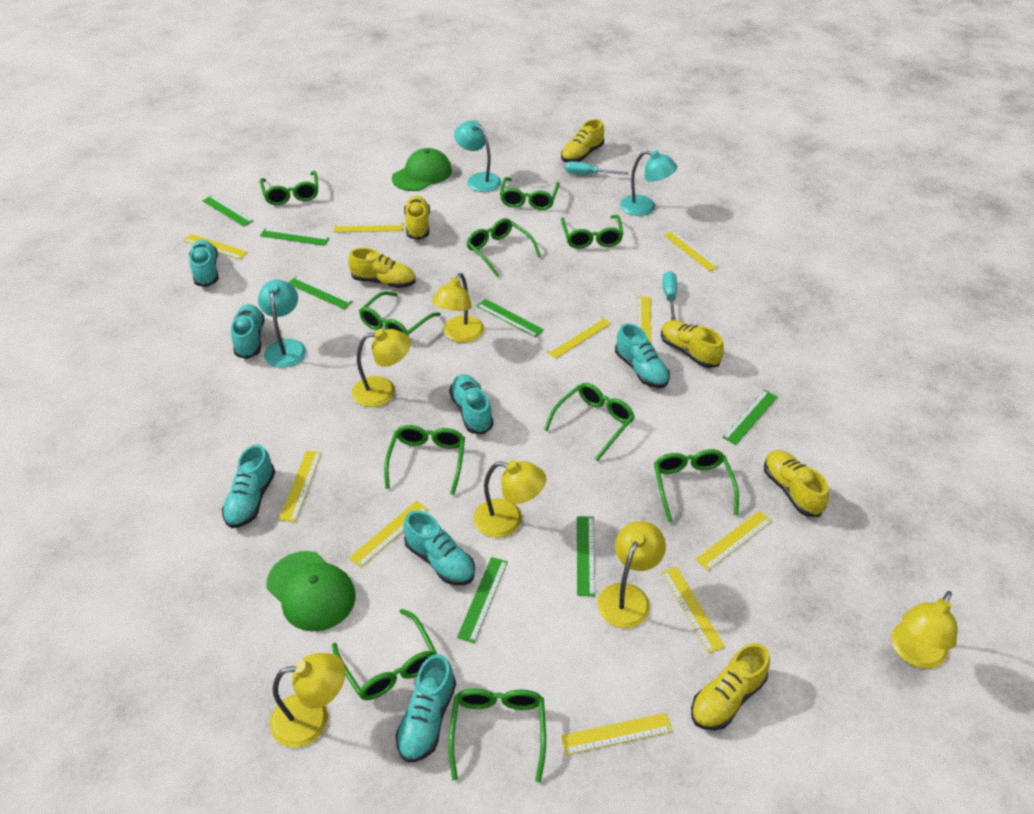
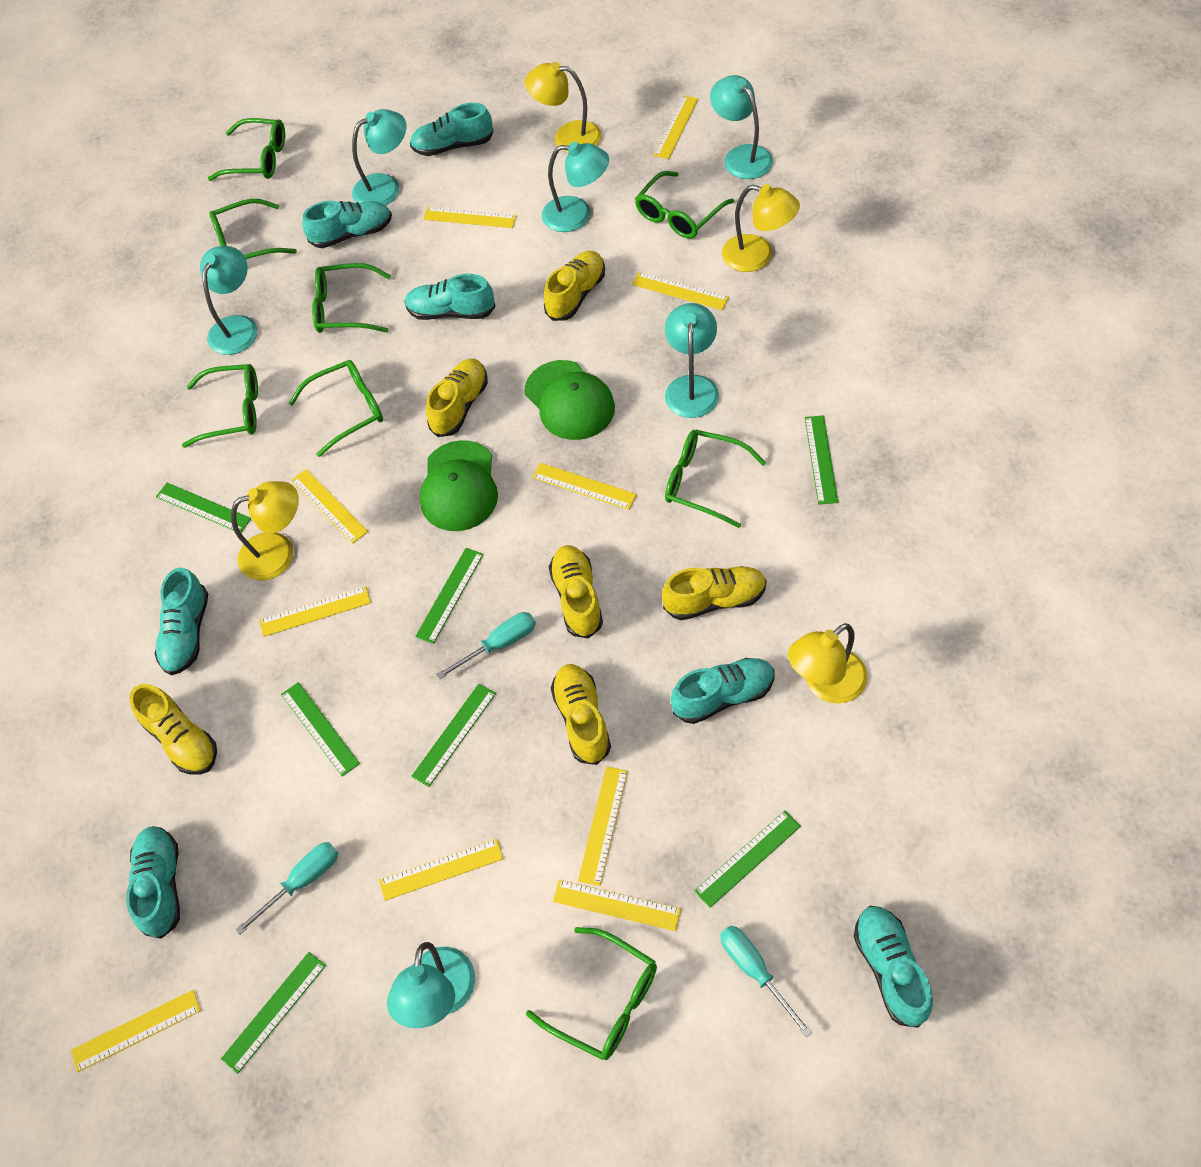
green glasses: 10 -> 8
turquoise lamp: 3 -> 6
turquoise screwdriver: 2 -> 3
yellow lamp: 6 -> 4

